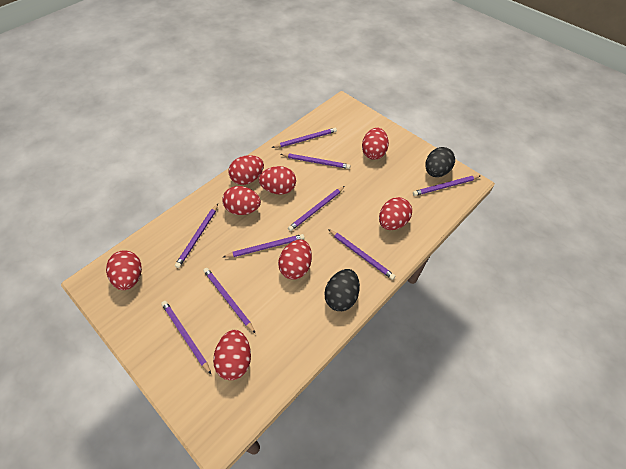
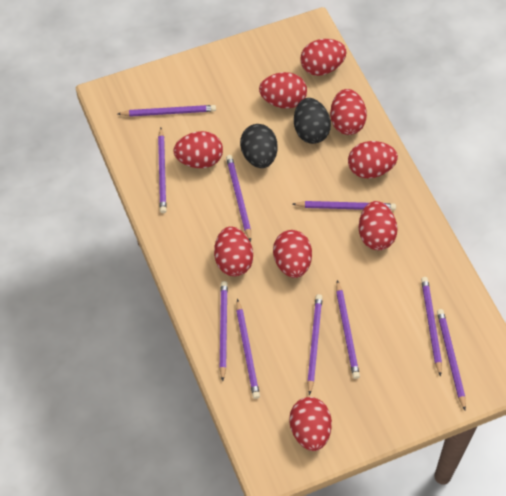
purple pencil: 9 -> 10
red egg: 8 -> 9

